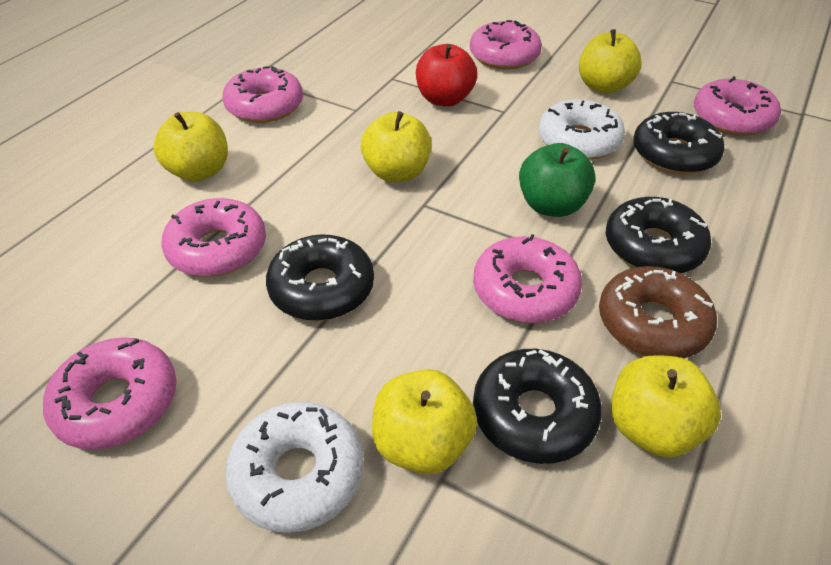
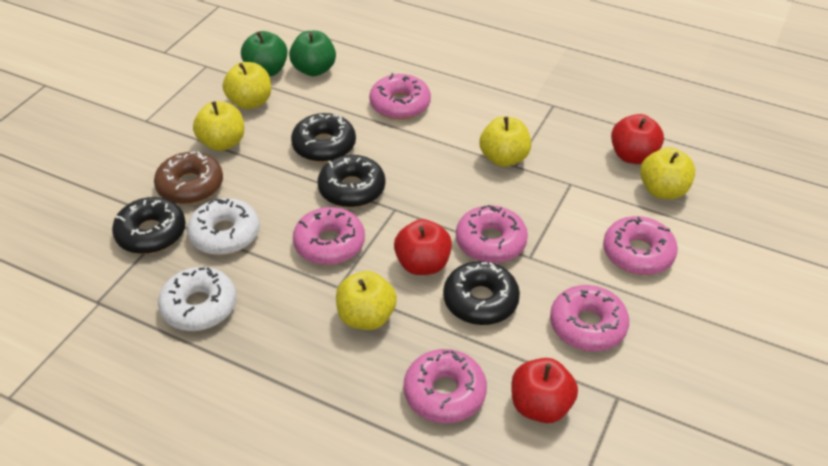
green apple: 1 -> 2
red apple: 1 -> 3

